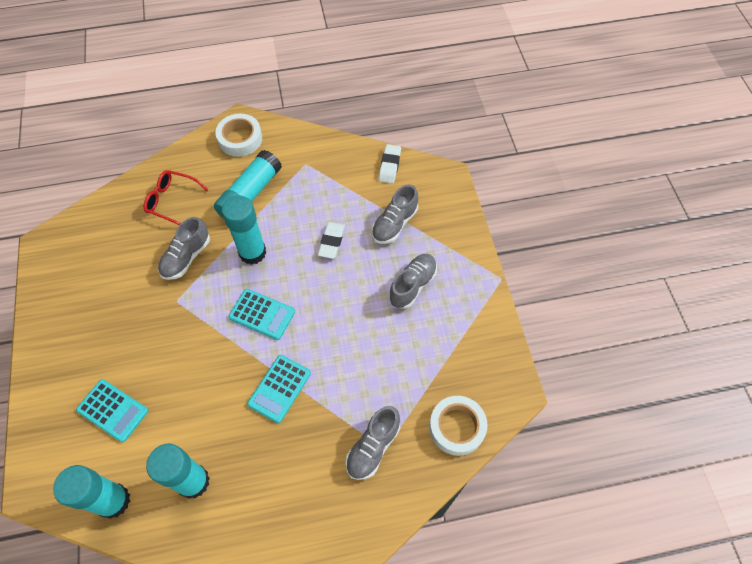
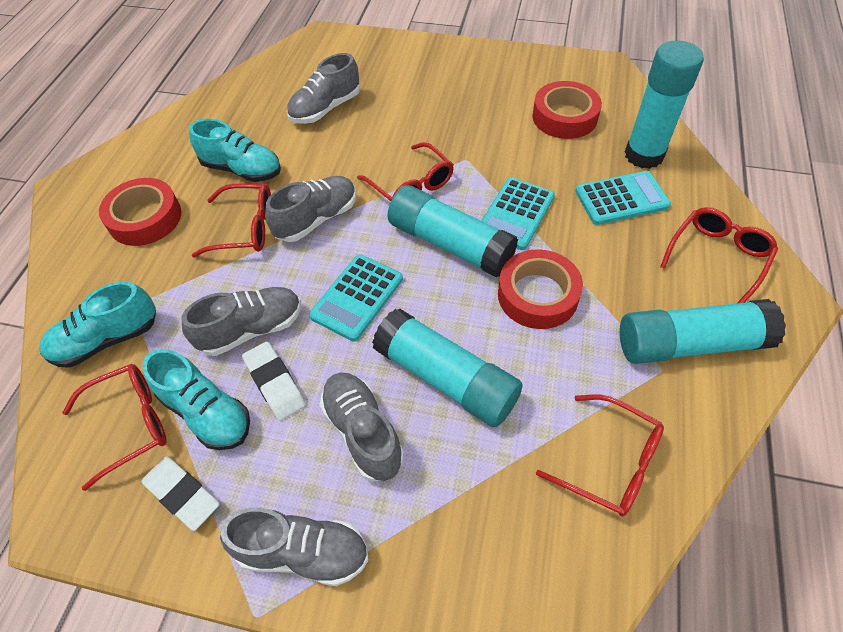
grey shoe: 4 -> 5
red glasses: 1 -> 5
red tape: 0 -> 3
turquoise shoe: 0 -> 3
white tape: 2 -> 0

